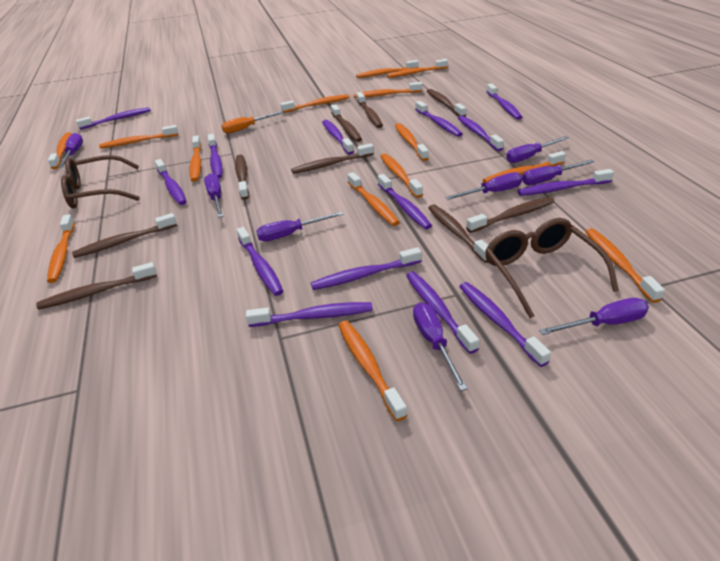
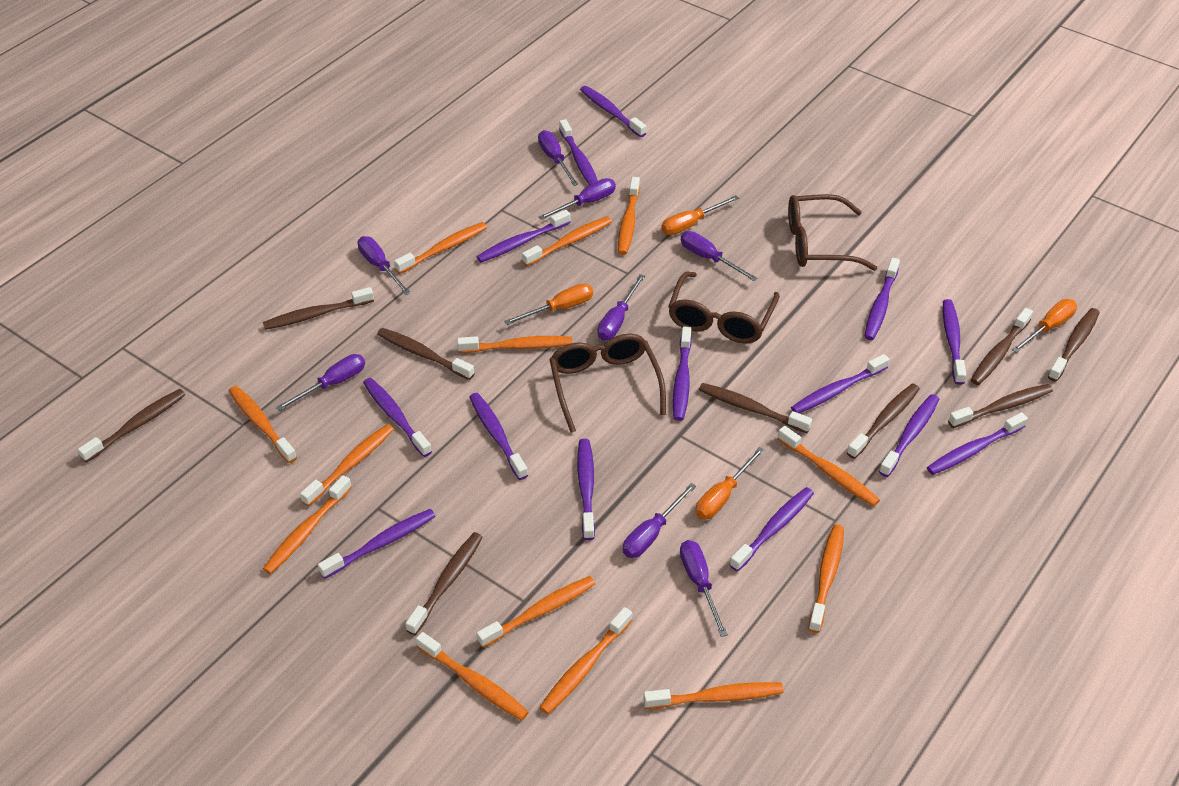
brown glasses: 2 -> 3
orange screwdriver: 1 -> 4
orange toothbrush: 14 -> 13

